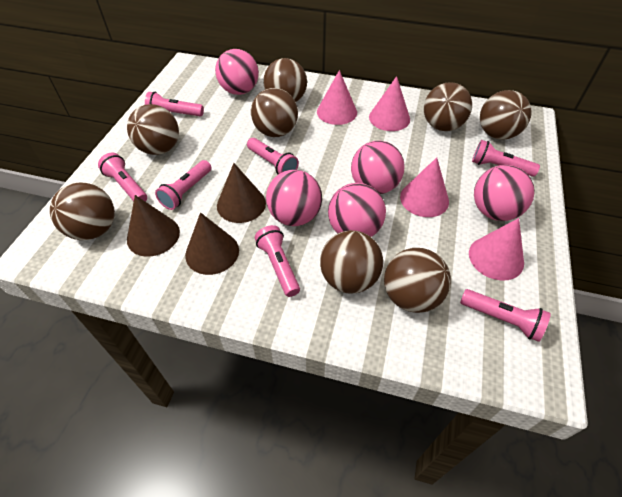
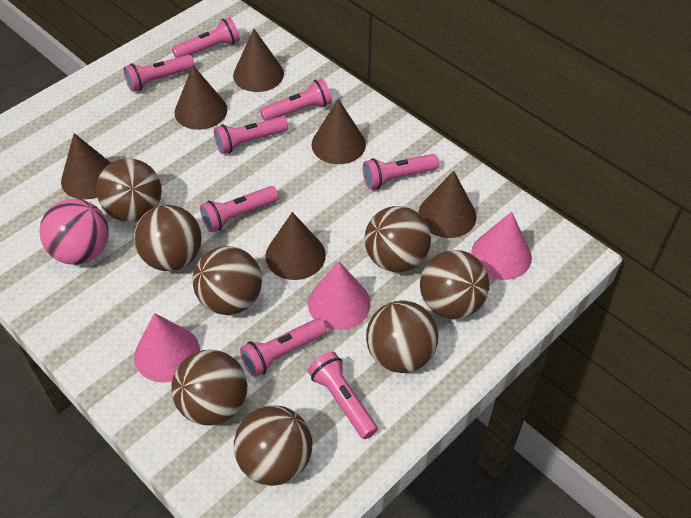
brown cone: 3 -> 6
pink ball: 5 -> 1
pink cone: 4 -> 3
pink flashlight: 7 -> 8

